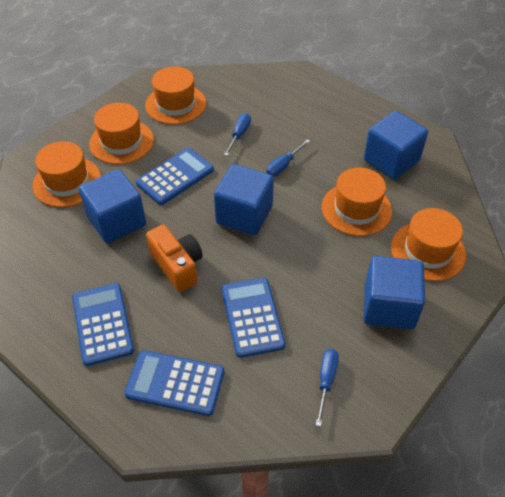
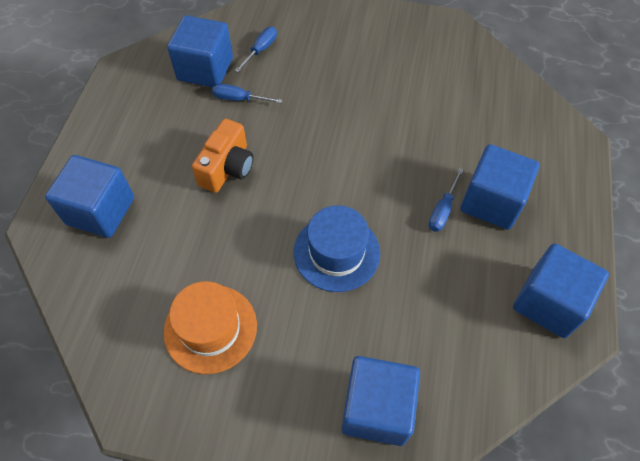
blue calculator: 4 -> 0
blue cube: 4 -> 5
blue hat: 0 -> 1
orange hat: 5 -> 1

